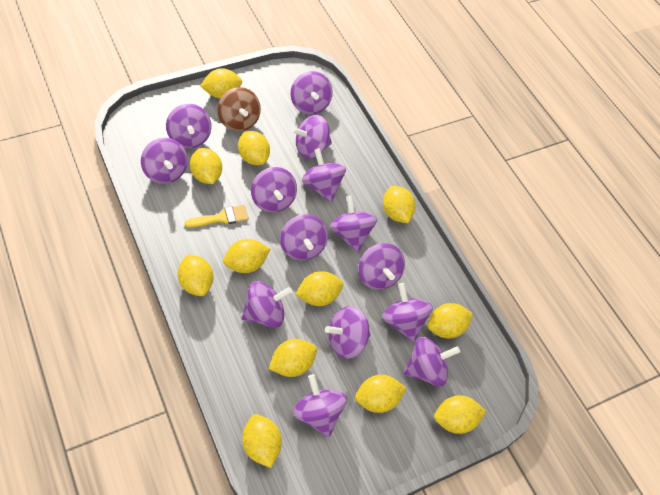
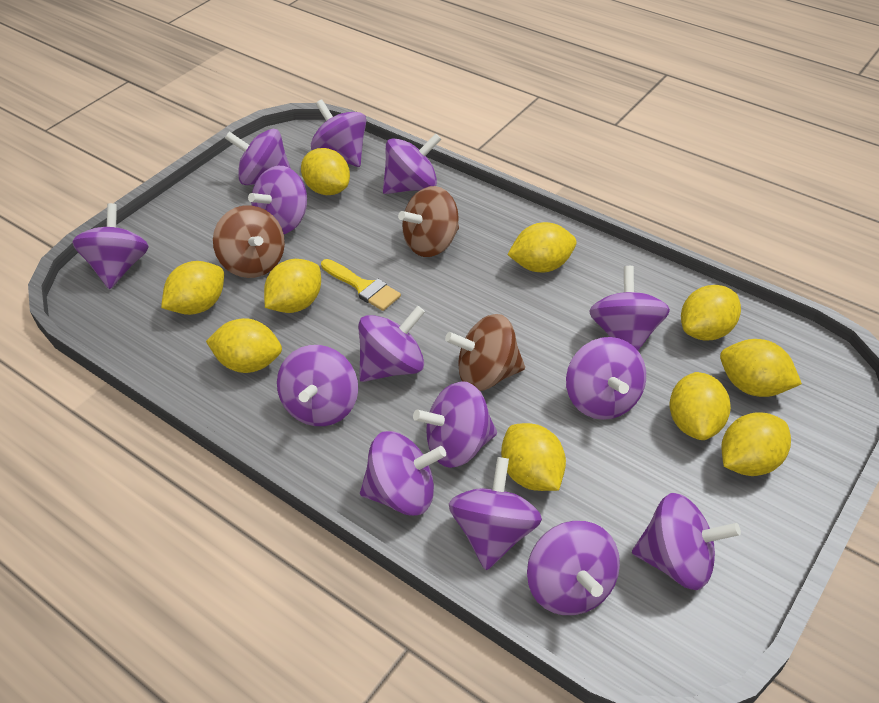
brown spinning top: 1 -> 3
yellow lemon: 12 -> 10

